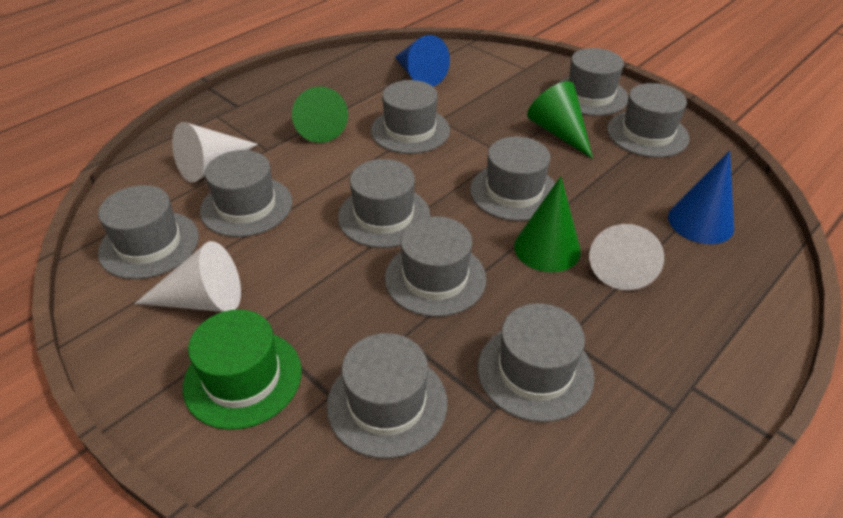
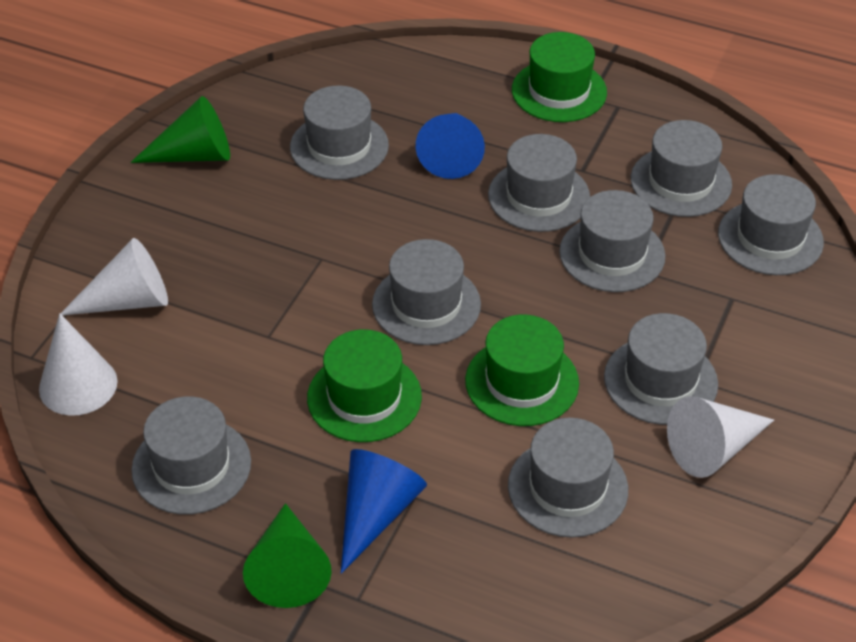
green cone: 3 -> 2
green hat: 1 -> 3
grey hat: 10 -> 9

